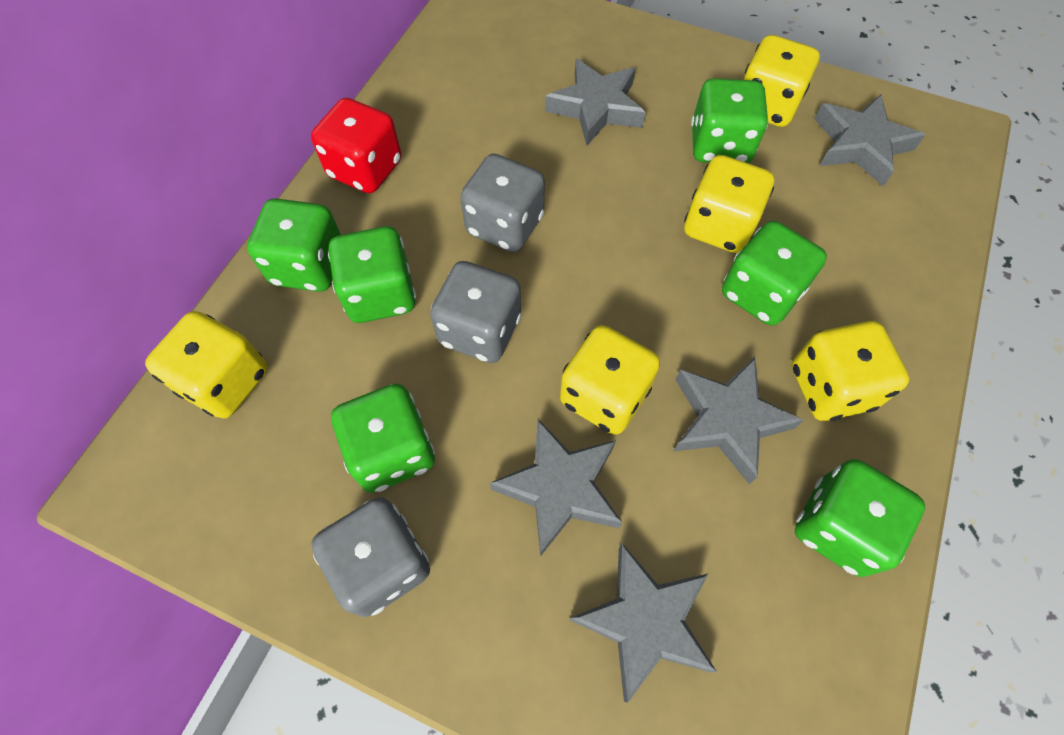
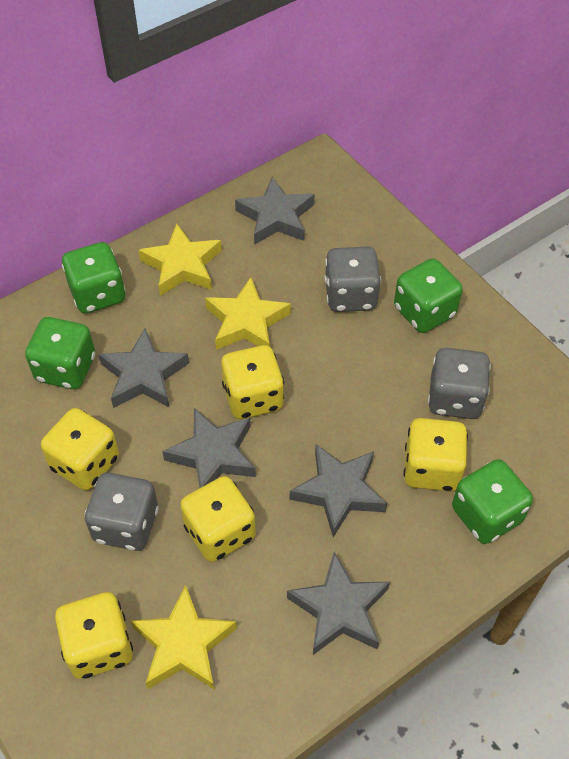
green dice: 6 -> 4
red dice: 1 -> 0
yellow star: 0 -> 3

